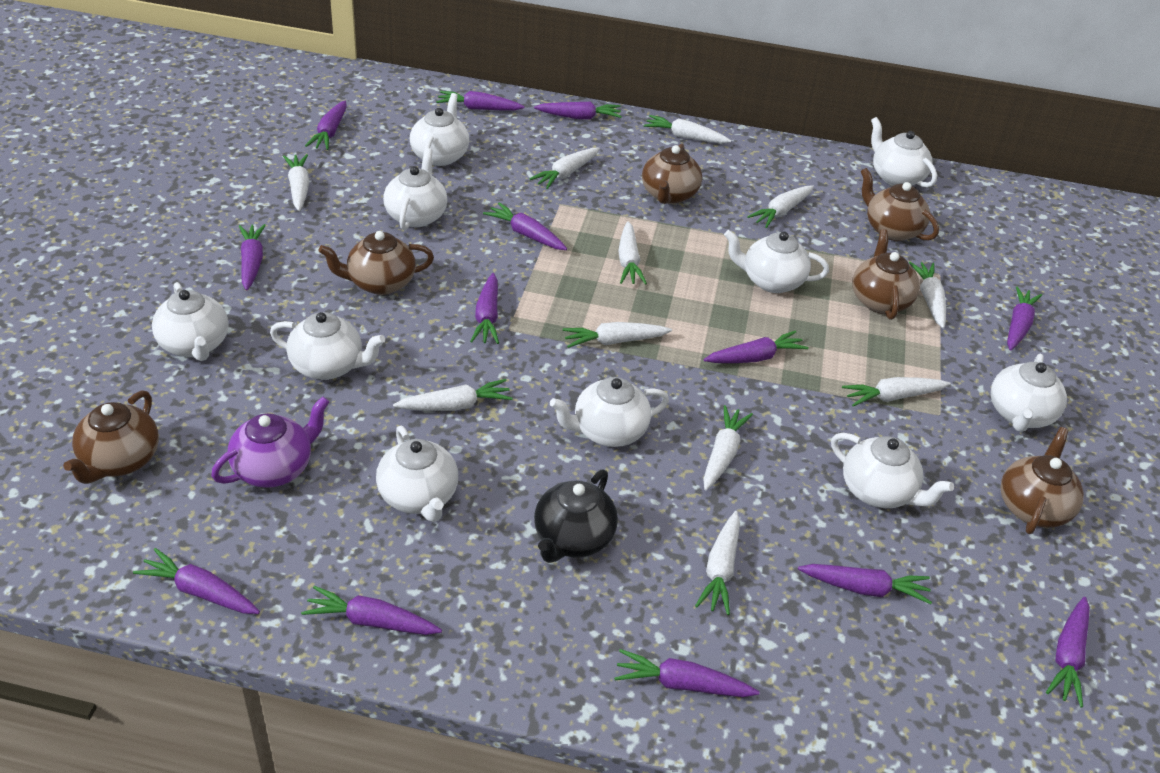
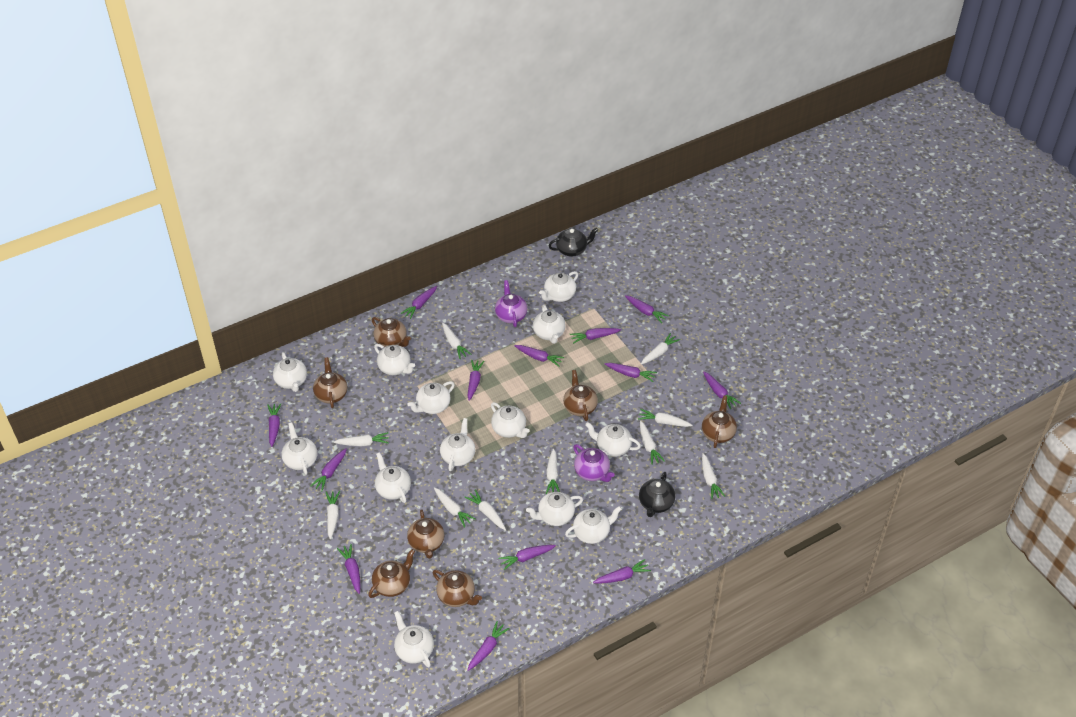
black teapot: 1 -> 2
brown teapot: 6 -> 7
purple teapot: 1 -> 2
white carrot: 11 -> 10
white teapot: 10 -> 13

